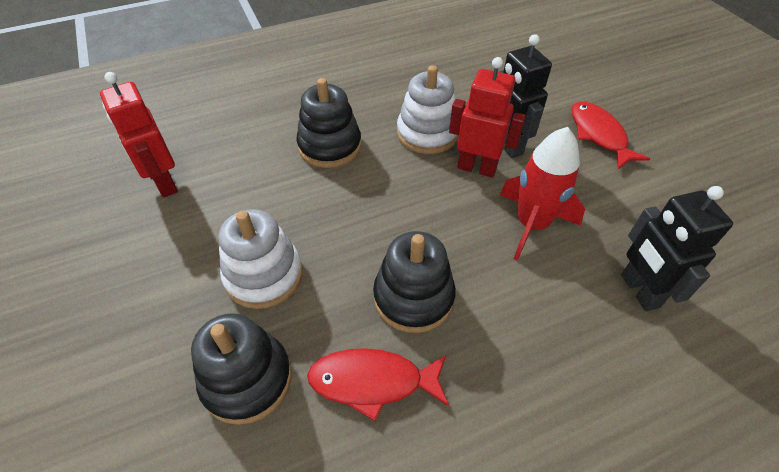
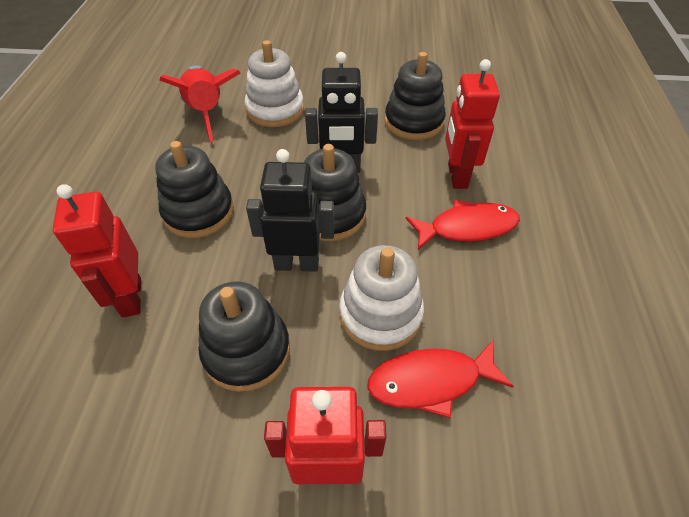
black stacking toy: 3 -> 4
red robot: 2 -> 3

